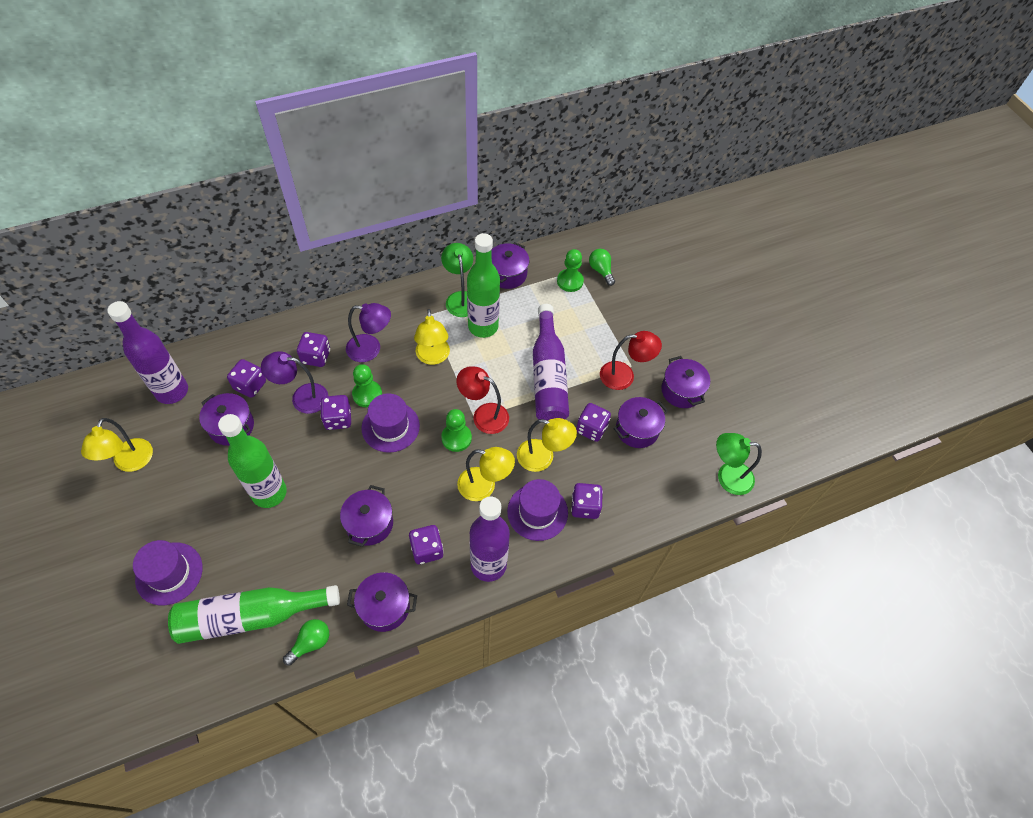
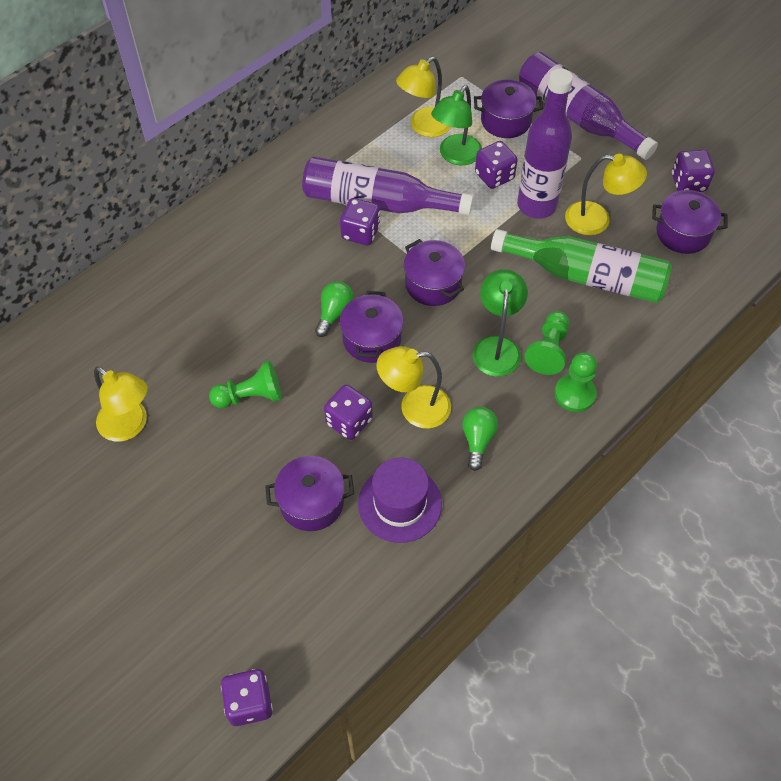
green bottle: 3 -> 1
purple dice: 6 -> 5
purple hat: 3 -> 1
purple lamp: 2 -> 0
purple pot: 6 -> 5
red lamp: 2 -> 0

